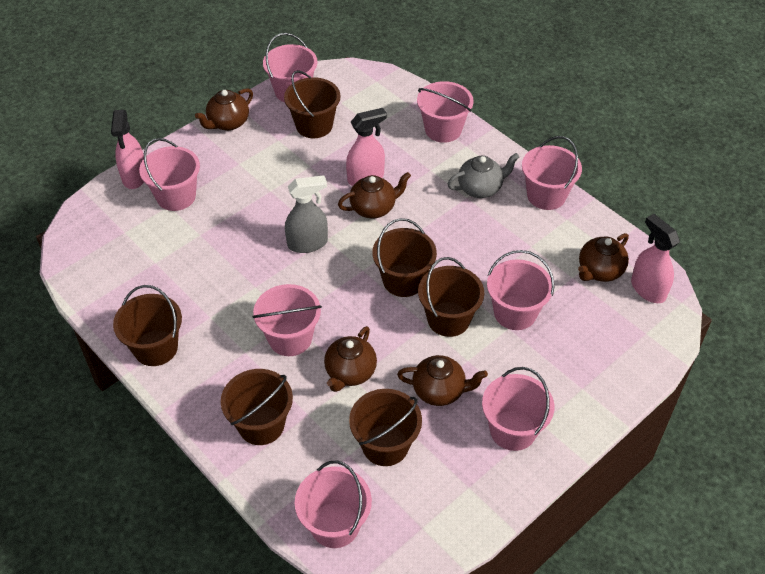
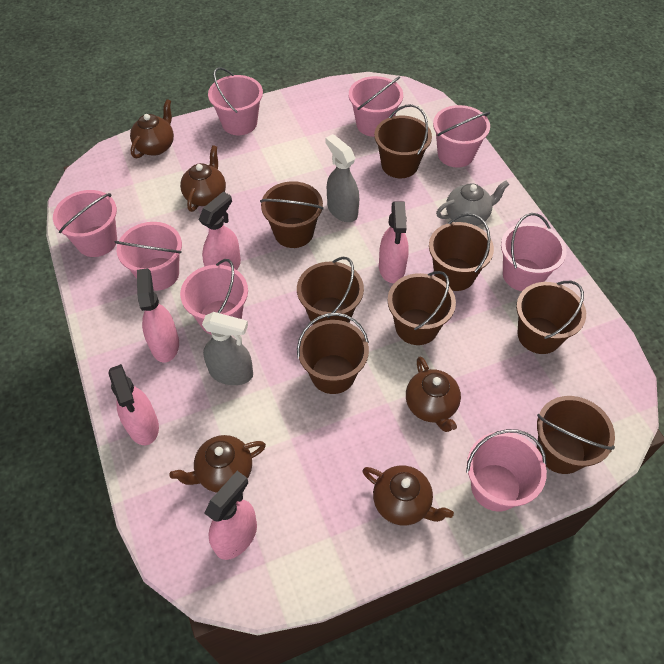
brown bucket: 6 -> 8
grey spray bottle: 1 -> 2
pink spray bottle: 3 -> 5

